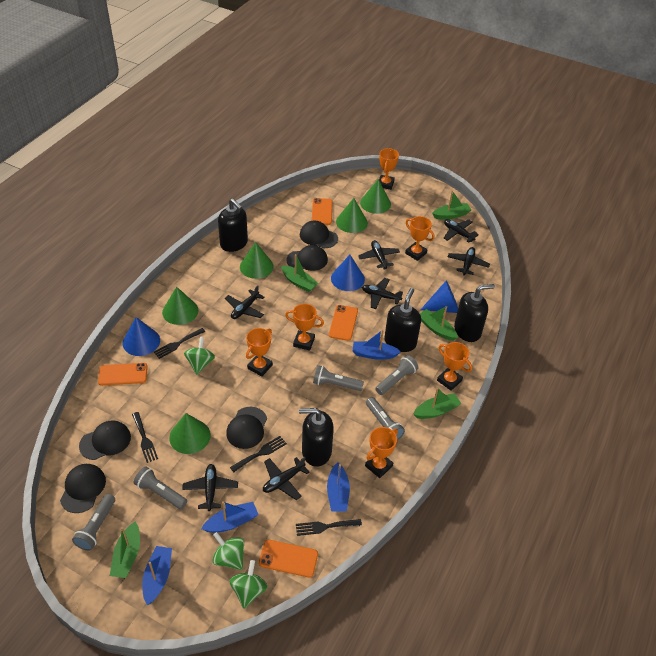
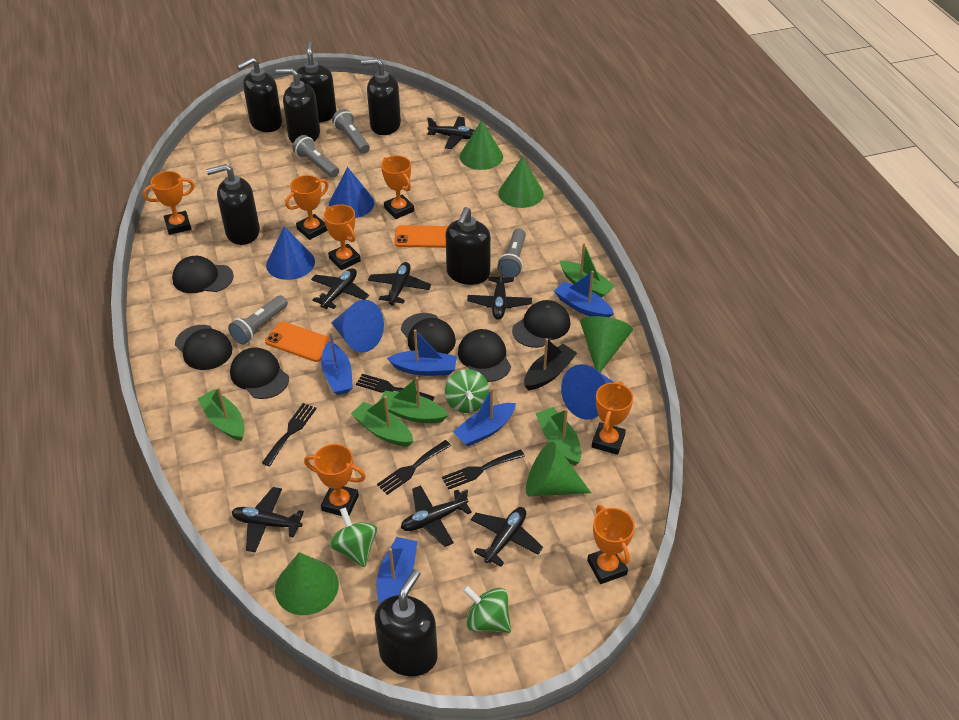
black boat: 0 -> 1
black cap: 5 -> 6
black soap dispenser: 4 -> 7
blue boat: 4 -> 5
blue cone: 3 -> 4
grey flashlight: 5 -> 4
orange phone: 4 -> 2
orange trophy: 6 -> 7

